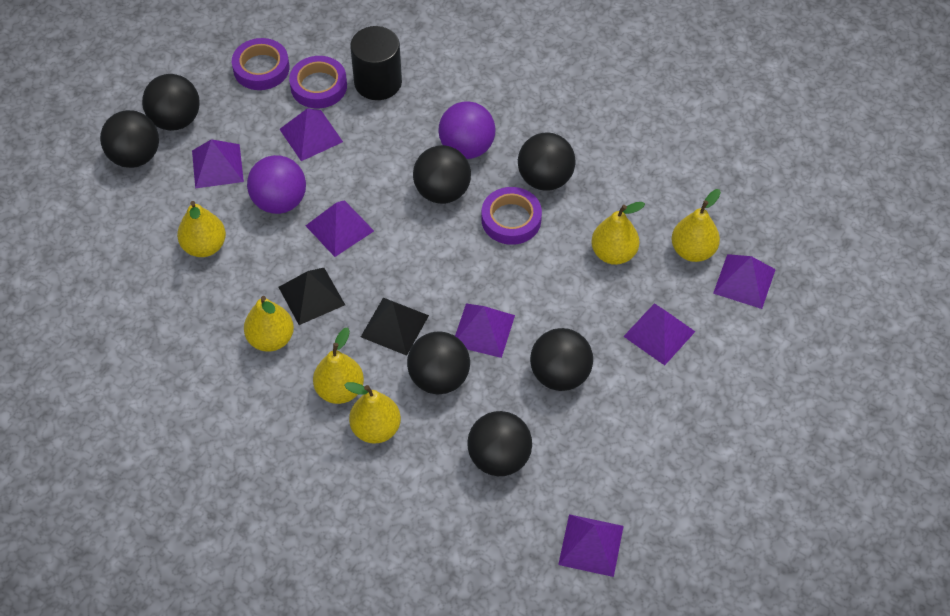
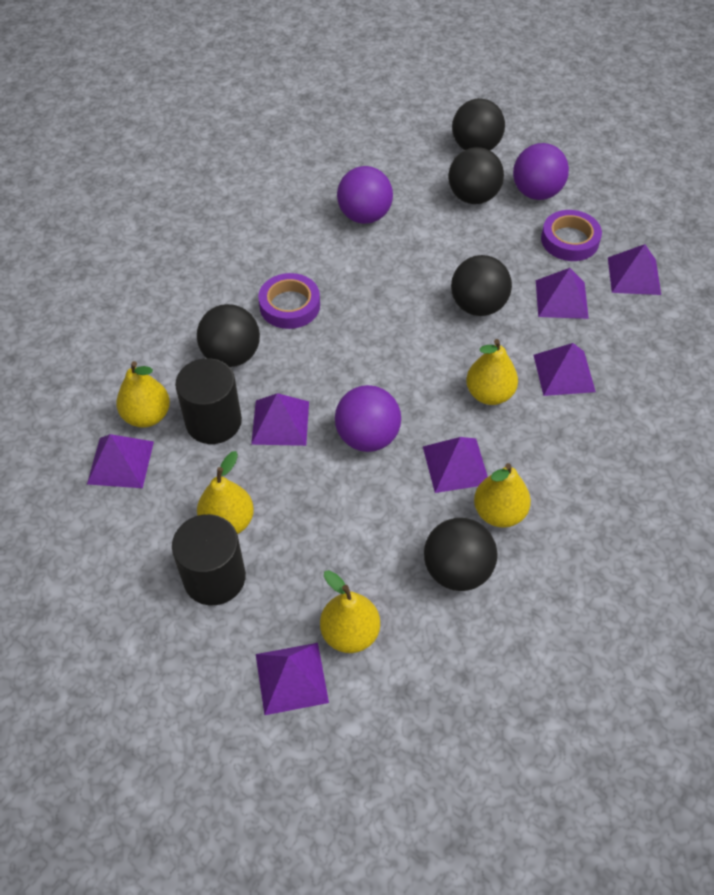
black ball: 7 -> 5
black cylinder: 1 -> 2
black pyramid: 2 -> 0
purple ball: 2 -> 3
purple tape: 3 -> 2
yellow pear: 6 -> 5

